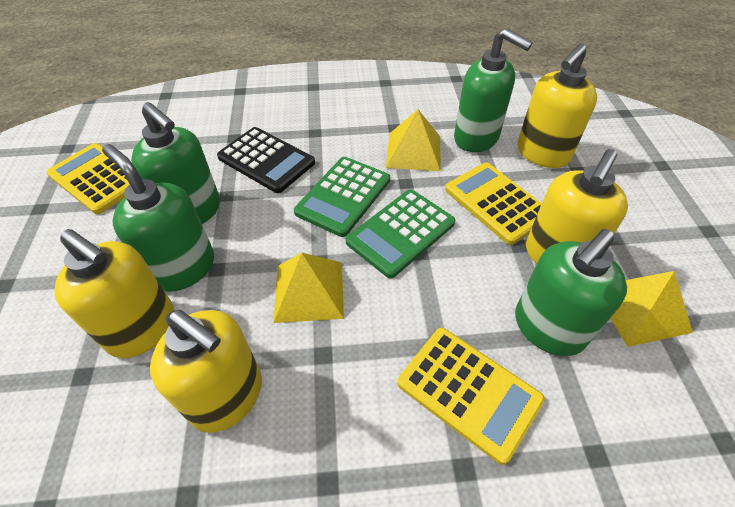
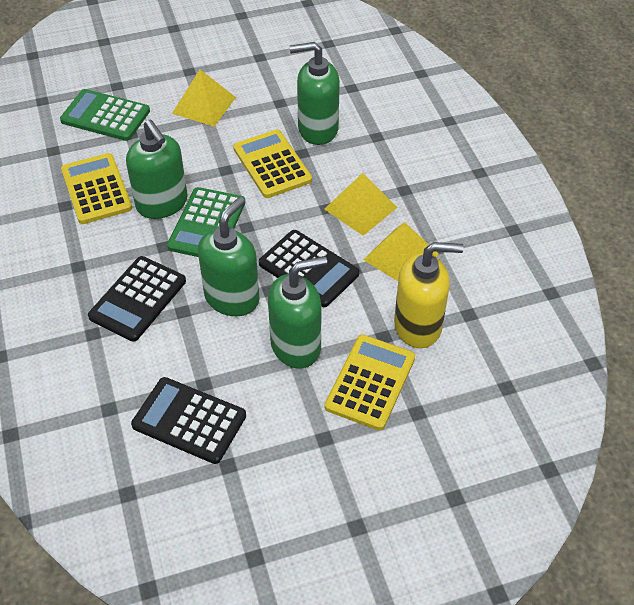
black calculator: 1 -> 3
yellow soap dispenser: 4 -> 1

